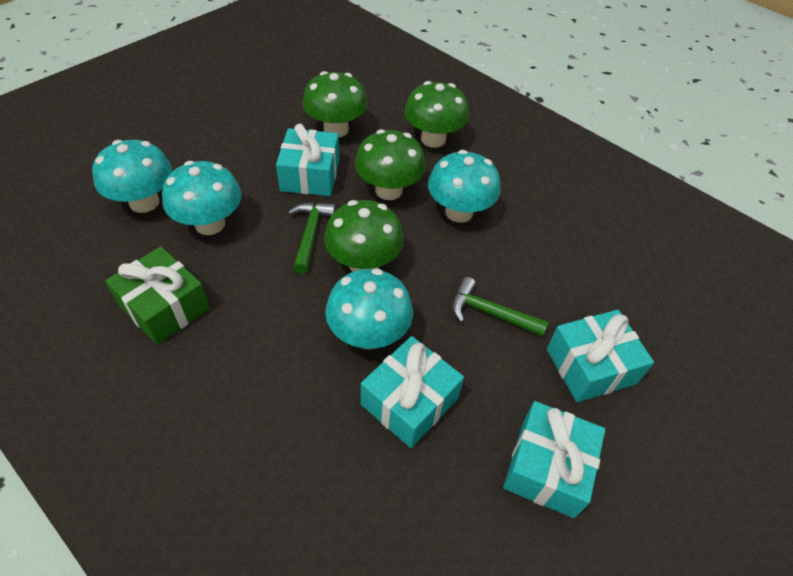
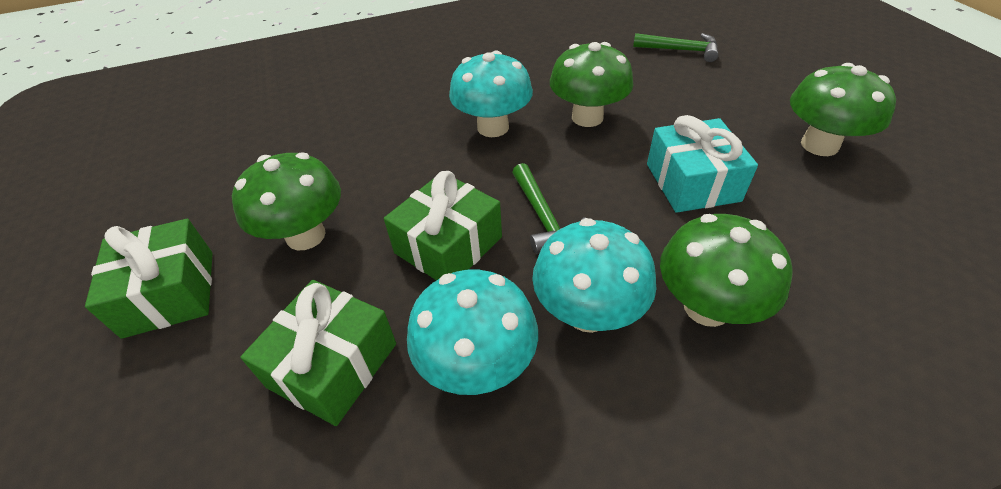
green gift: 1 -> 3
turquoise gift: 4 -> 1
turquoise mushroom: 4 -> 3

